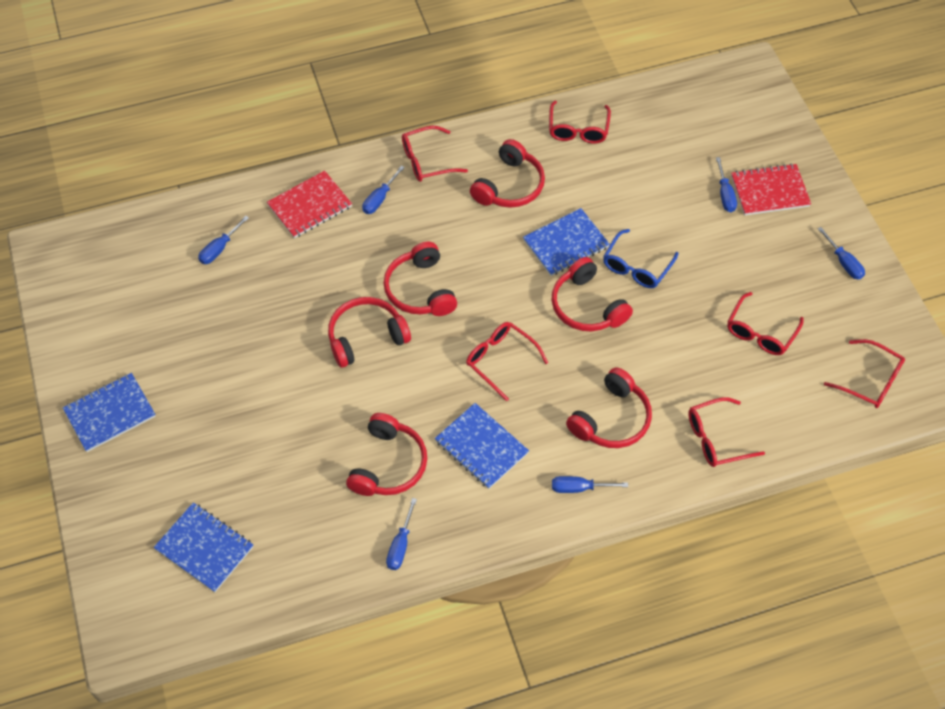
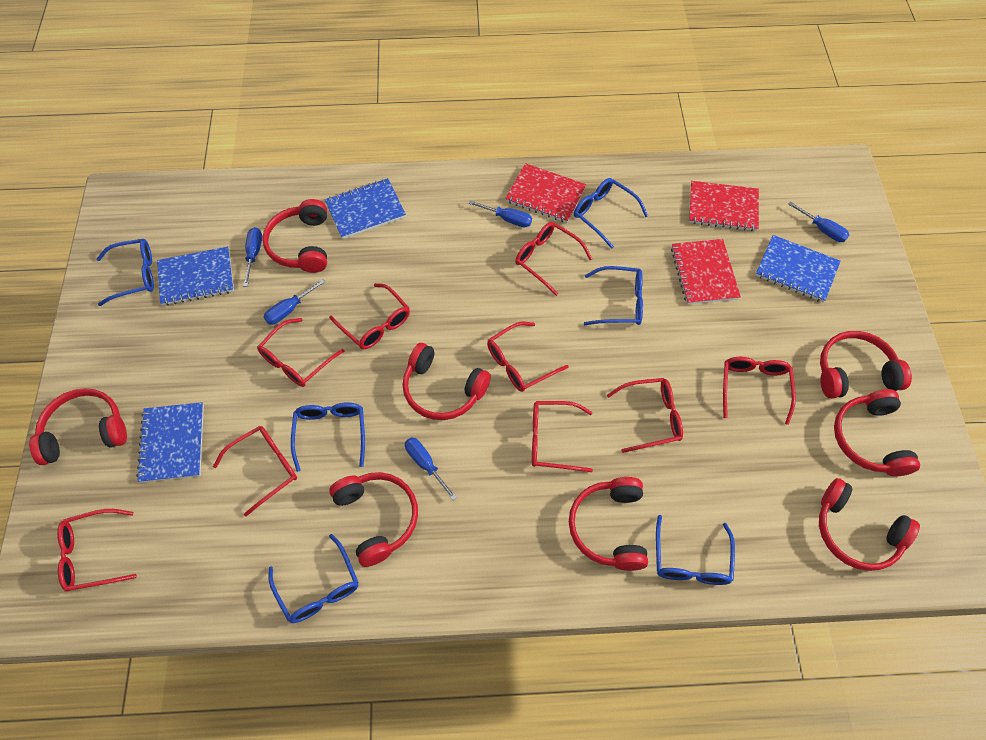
blue glasses: 1 -> 6
blue screwdriver: 6 -> 5
red glasses: 6 -> 9
red headphones: 6 -> 8
red notebook: 2 -> 3

